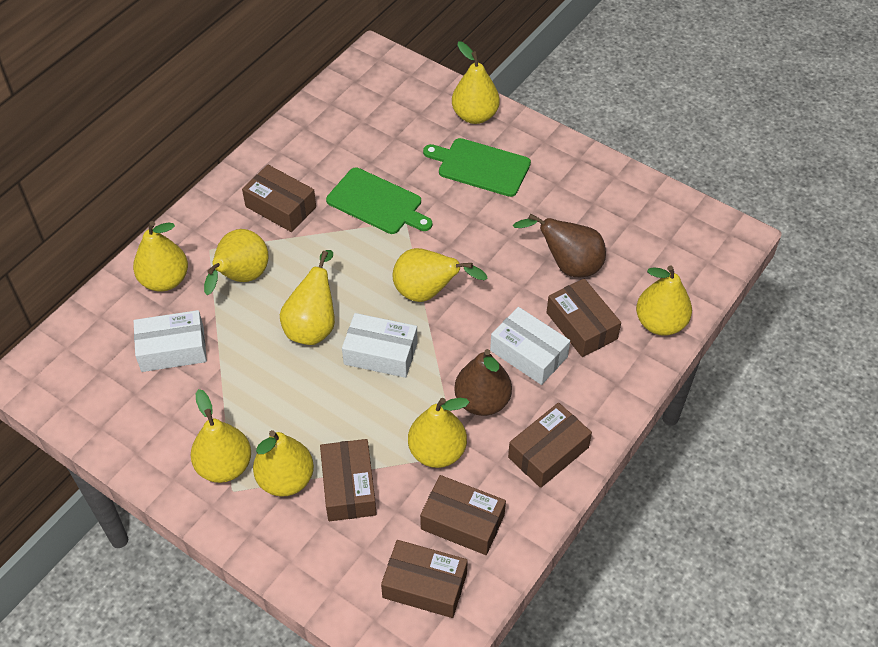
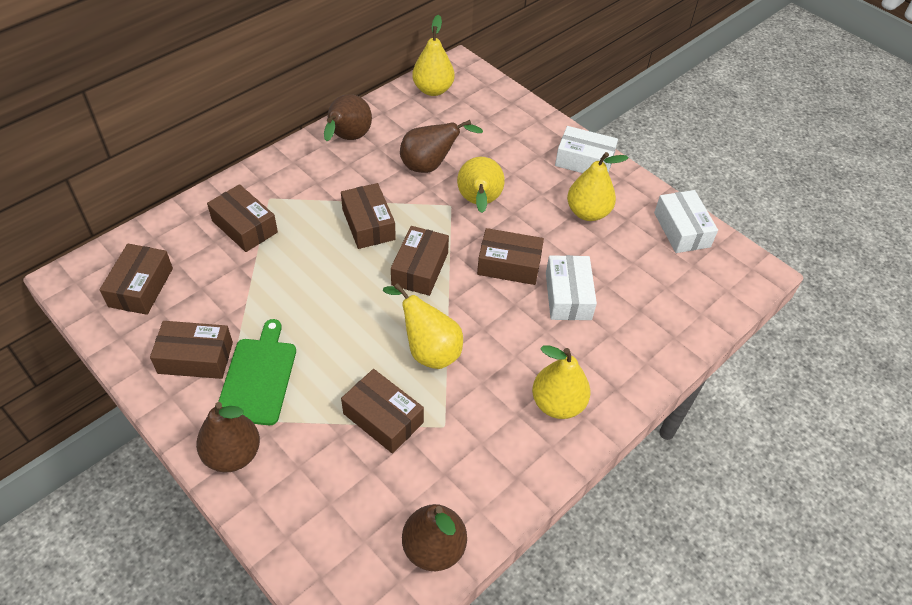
brown box: 6 -> 7
brown pear: 2 -> 4
green cutting board: 2 -> 1
yellow pear: 9 -> 5

